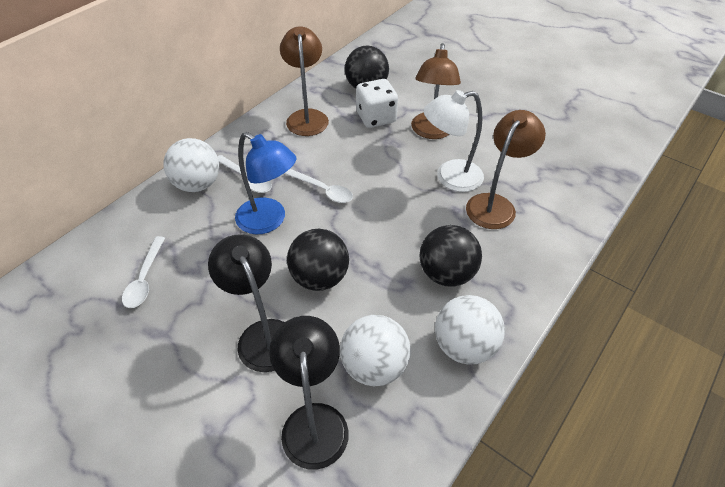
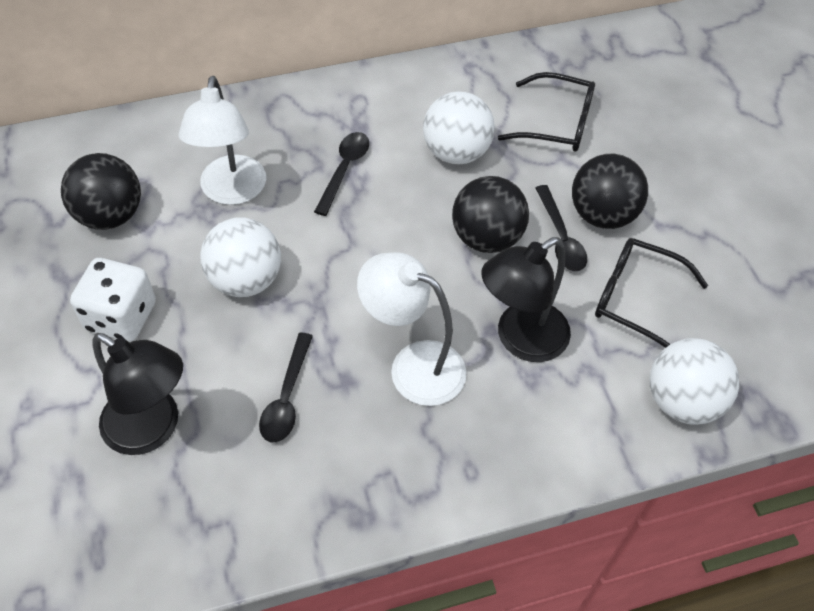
black glasses: 0 -> 2
black spoon: 0 -> 3
blue lamp: 1 -> 0
brown lamp: 3 -> 0
white lamp: 1 -> 2
white spoon: 3 -> 0

